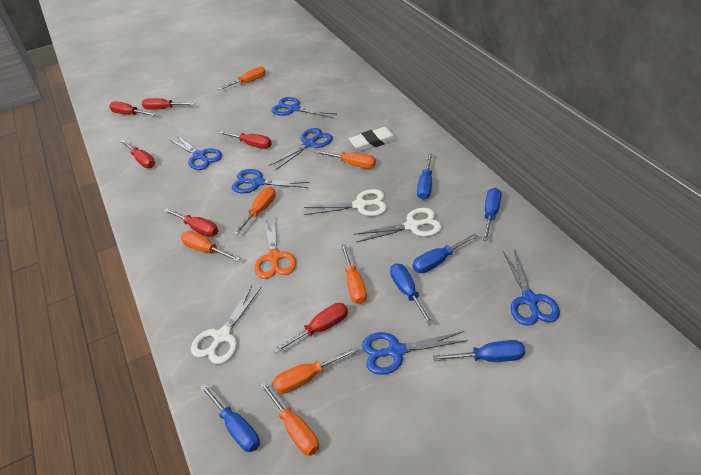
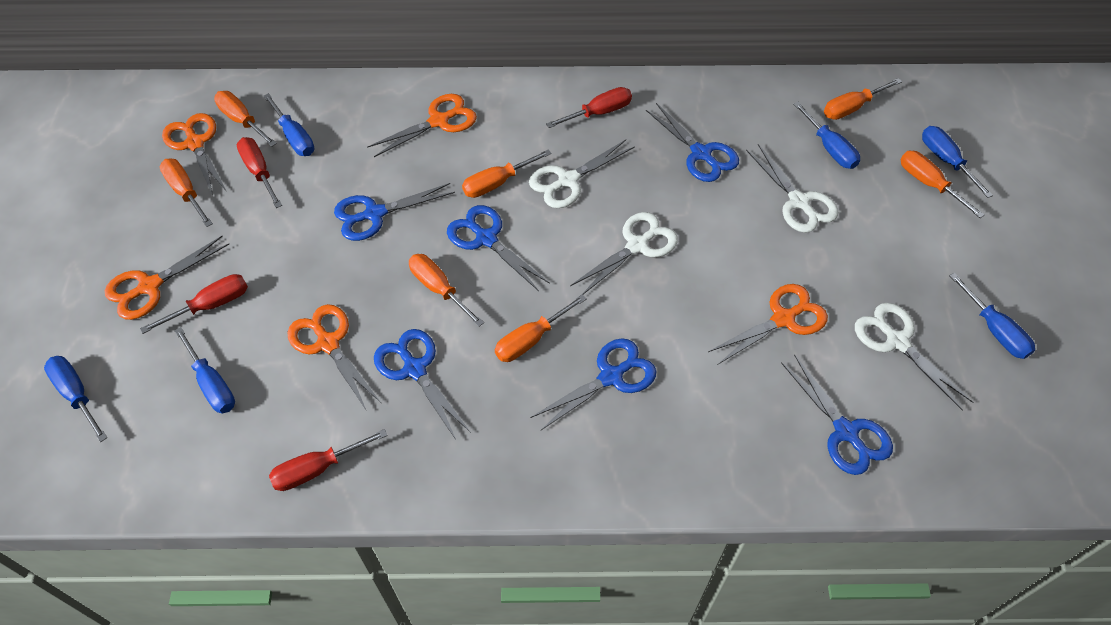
orange scissors: 1 -> 5
red screwdriver: 6 -> 4
white eraser: 1 -> 0
white scissors: 3 -> 4

